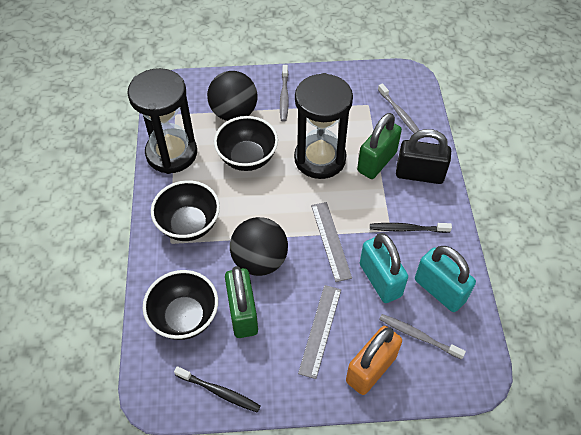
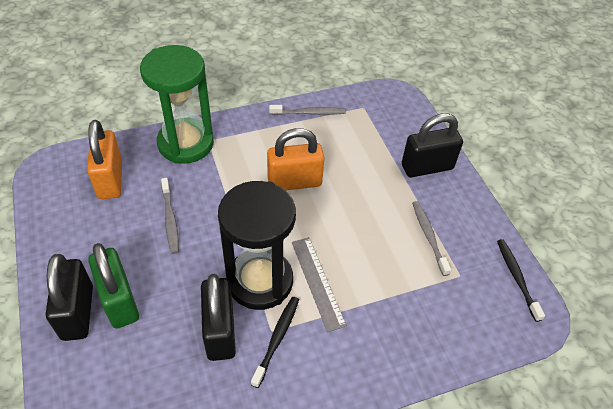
black ball: 2 -> 0
black bowl: 3 -> 0
black hourglass: 2 -> 1
black padlock: 1 -> 3
green hourglass: 0 -> 1
green padlock: 2 -> 1
grey ruler: 2 -> 1
orange padlock: 1 -> 2
turquoise padlock: 2 -> 0

